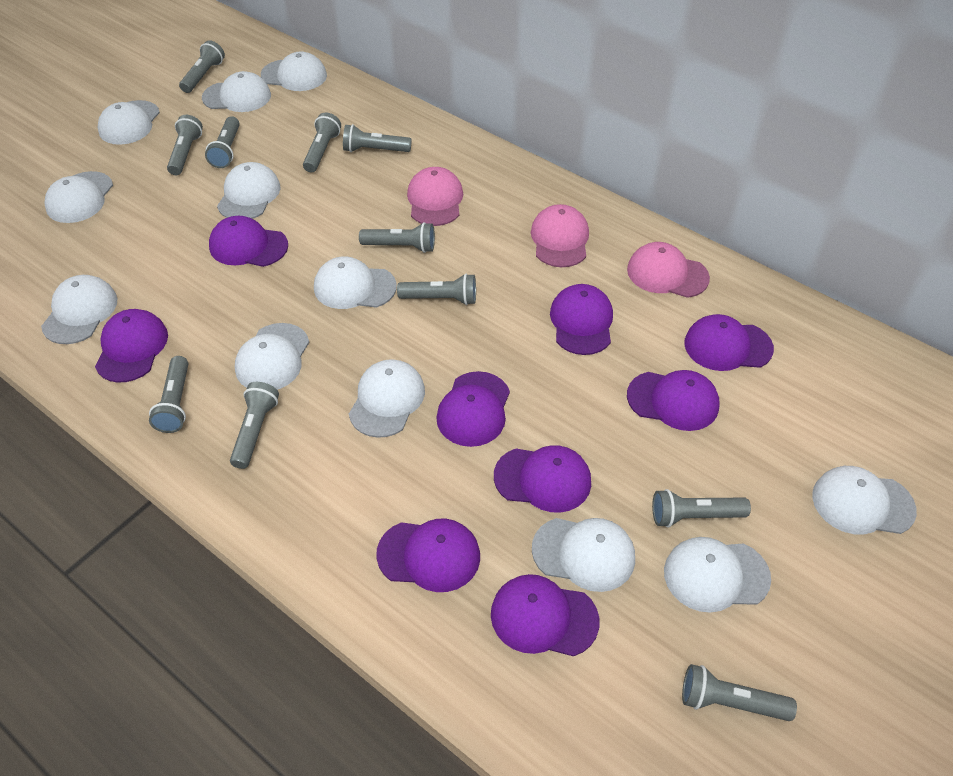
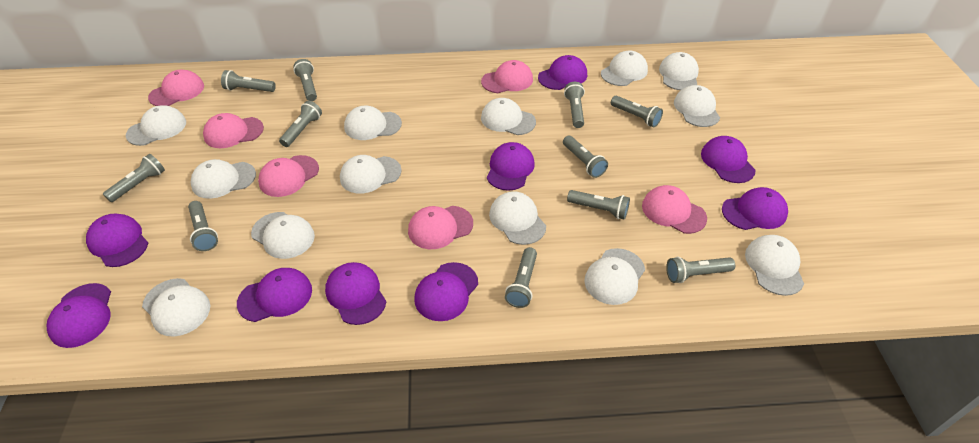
pink cap: 3 -> 6
white cap: 12 -> 13

